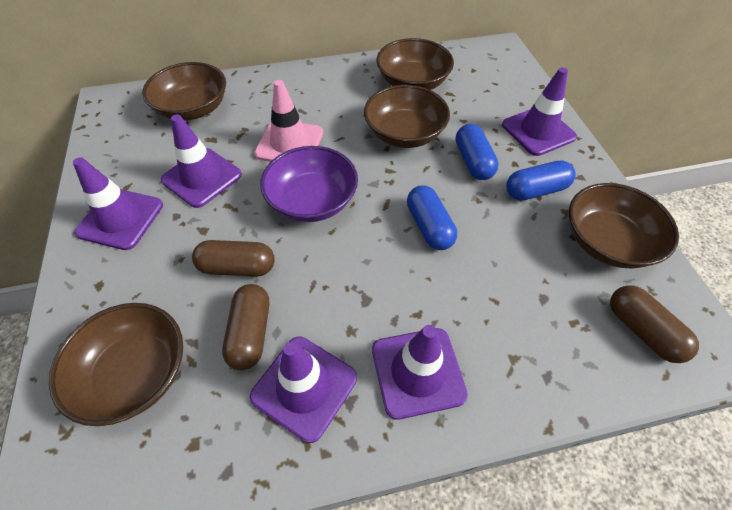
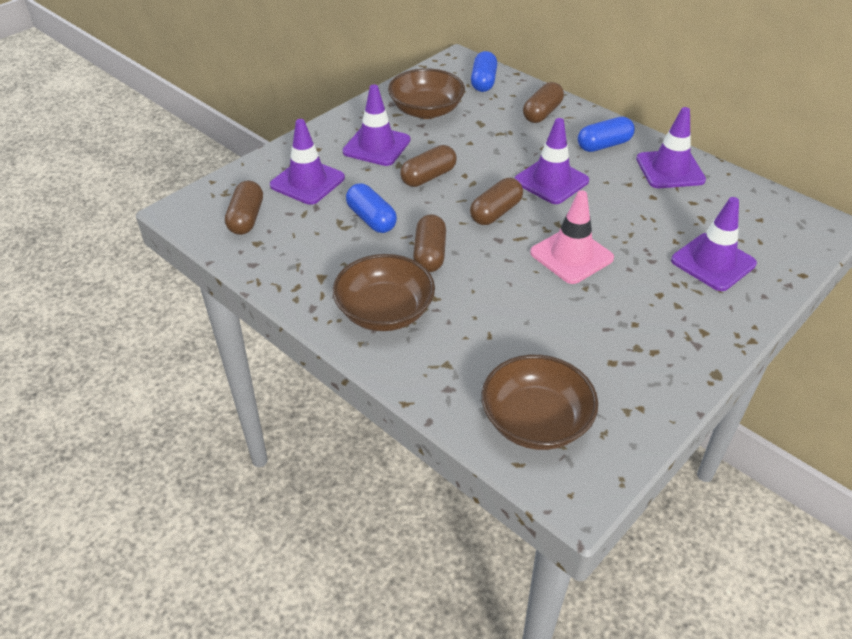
brown bowl: 5 -> 3
brown capsule: 3 -> 5
purple bowl: 1 -> 0

